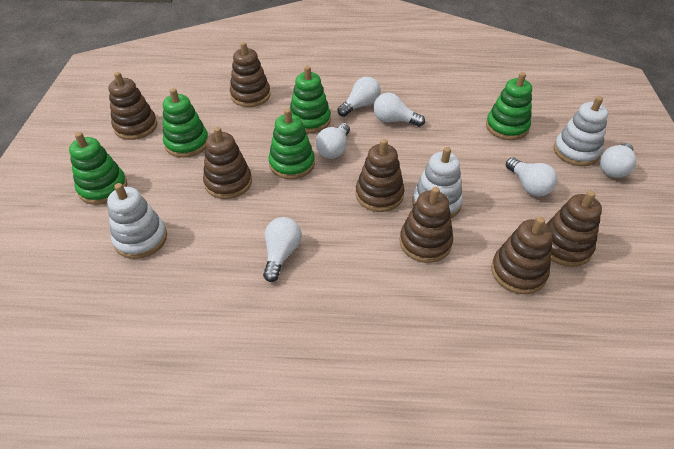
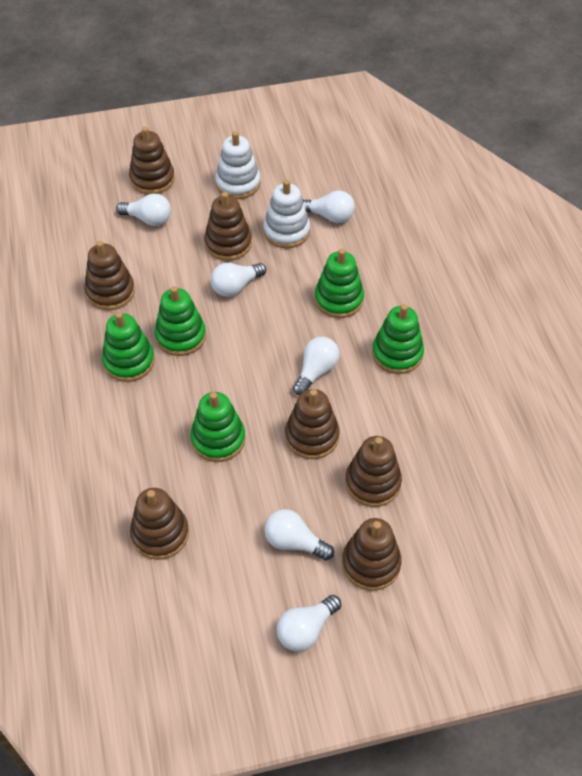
white stacking toy: 3 -> 2

